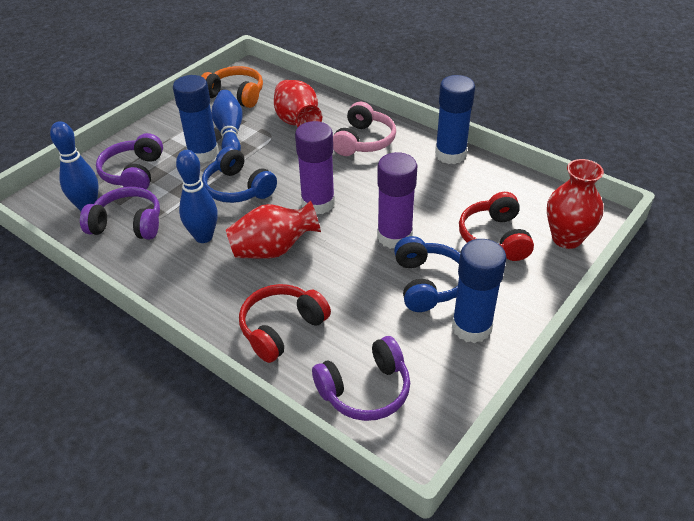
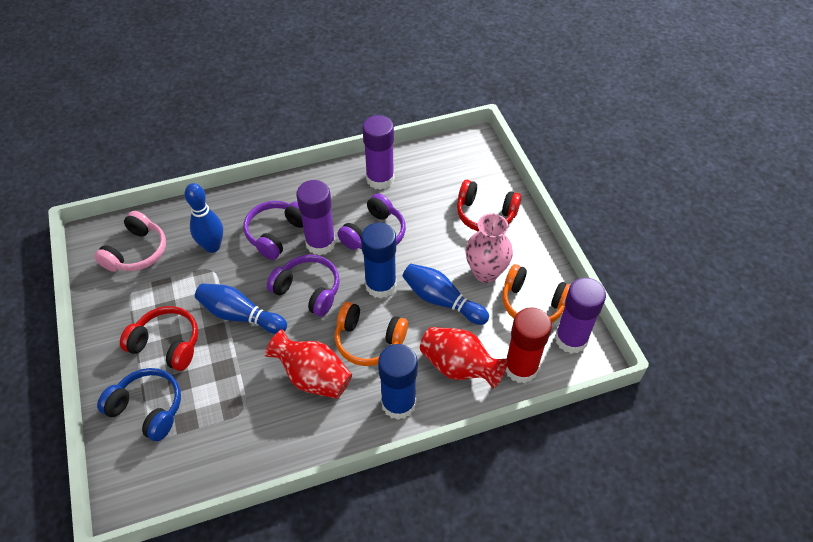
blue glue stick: 3 -> 2
blue headphones: 2 -> 1
orange headphones: 1 -> 2
pink vase: 0 -> 1
purple glue stick: 2 -> 3
red glue stick: 0 -> 1
red vase: 3 -> 2

